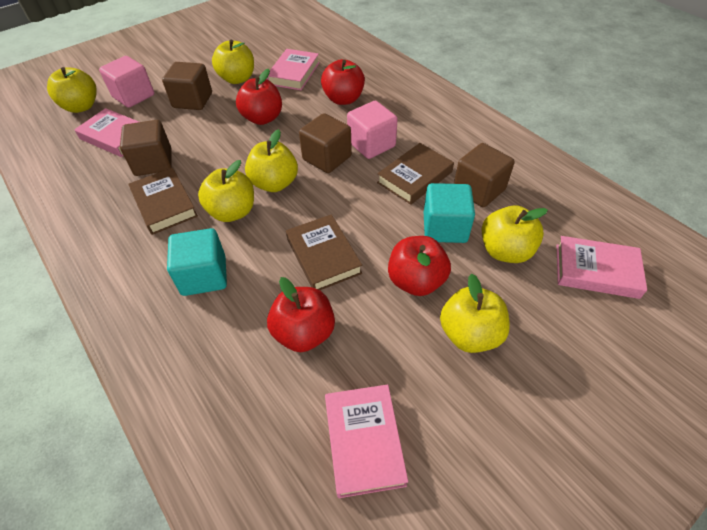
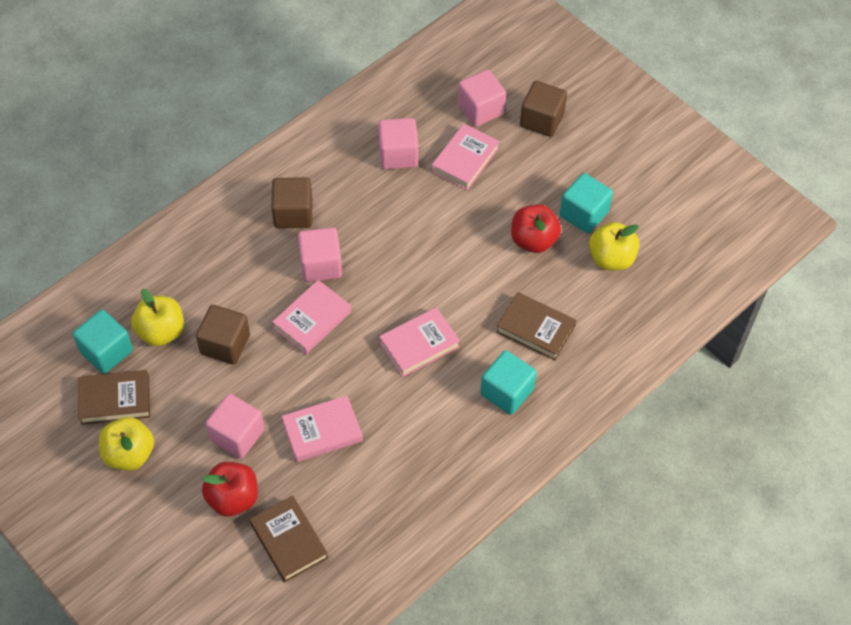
brown cube: 4 -> 3
pink cube: 2 -> 4
red apple: 4 -> 2
turquoise cube: 2 -> 3
yellow apple: 6 -> 3

